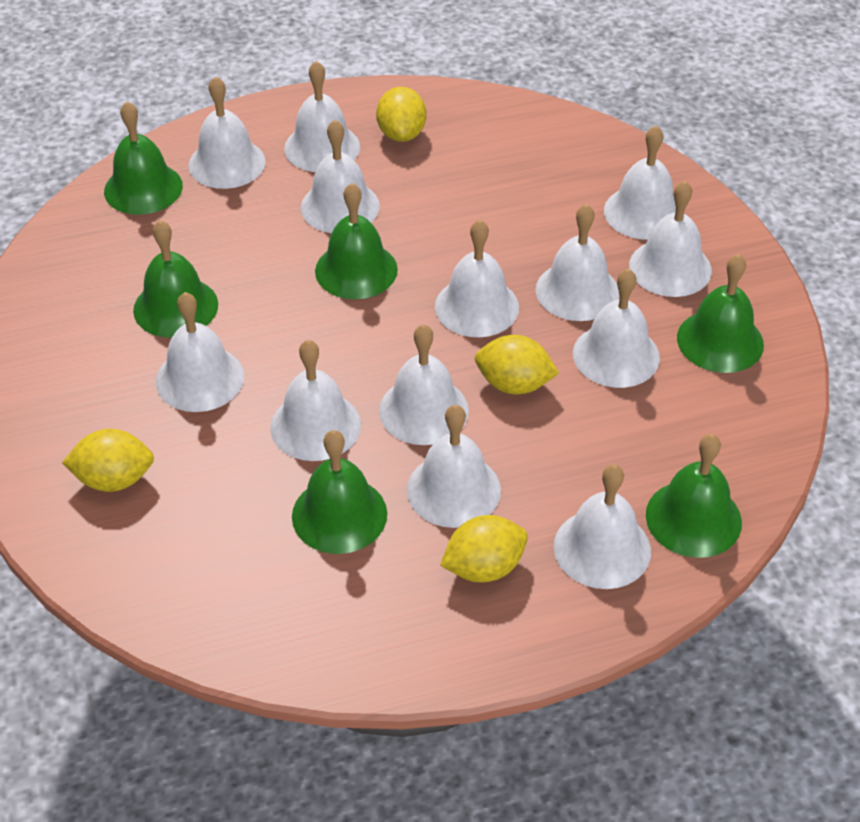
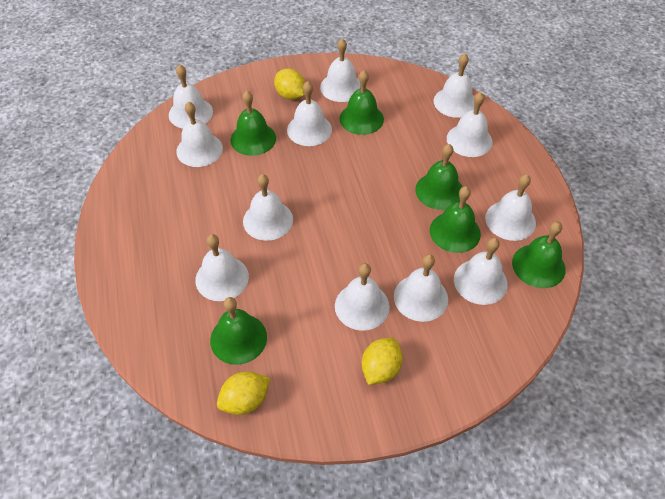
white bell: 13 -> 12
yellow lemon: 4 -> 3

